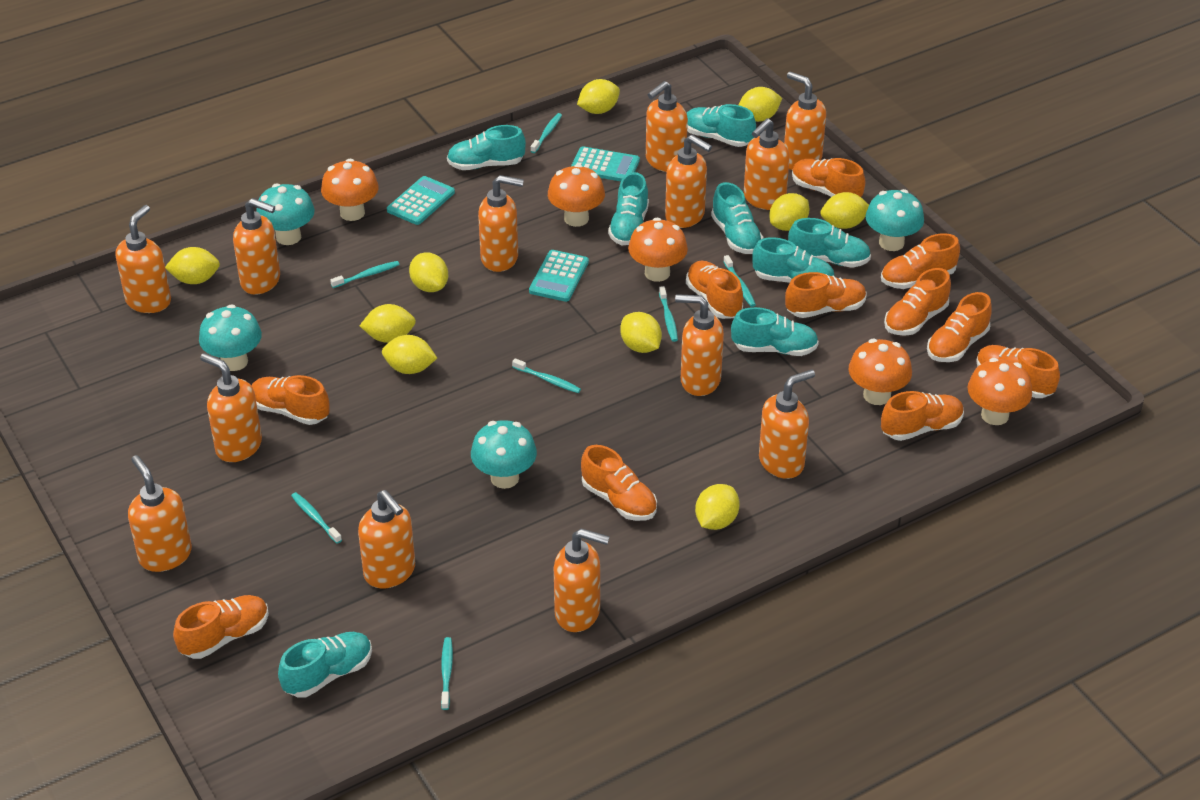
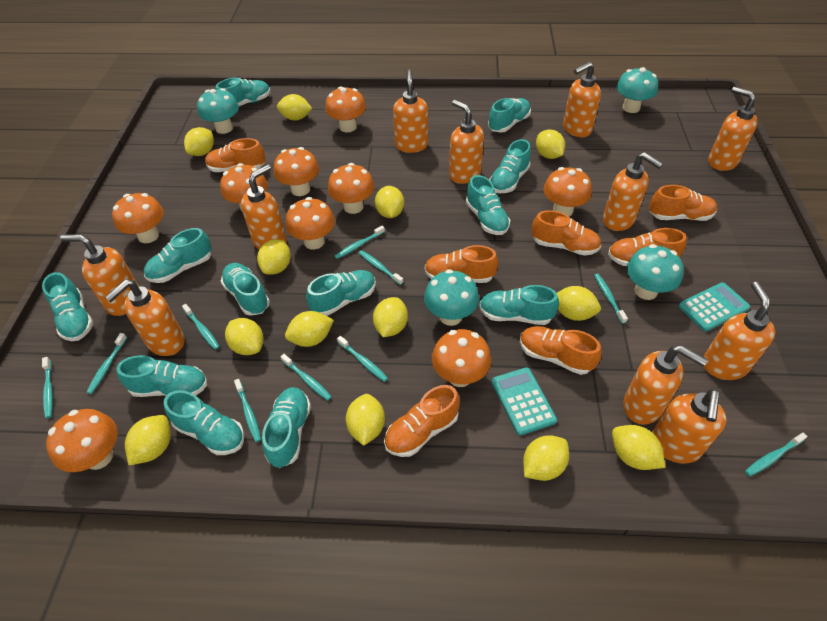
orange mushroom: 5 -> 9
orange shoe: 11 -> 7
orange soap dispenser: 13 -> 11
turquoise calculator: 3 -> 2
turquoise shoe: 8 -> 12
turquoise toothbrush: 7 -> 10
yellow lemon: 10 -> 13

